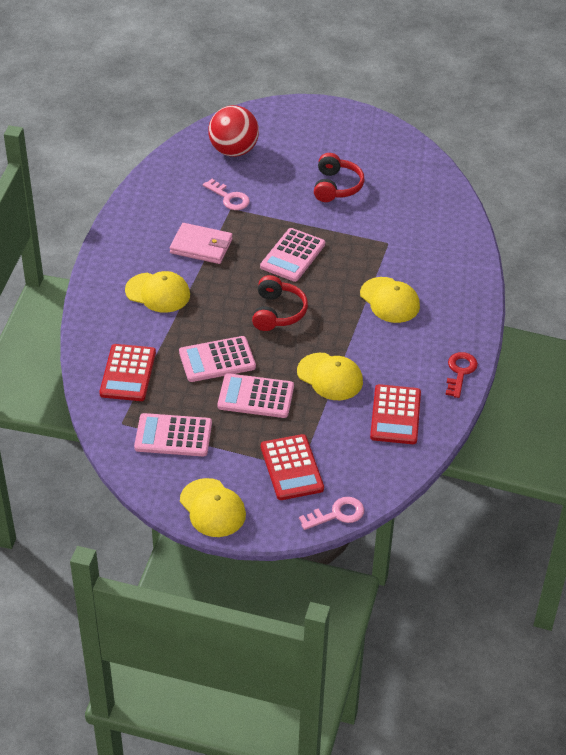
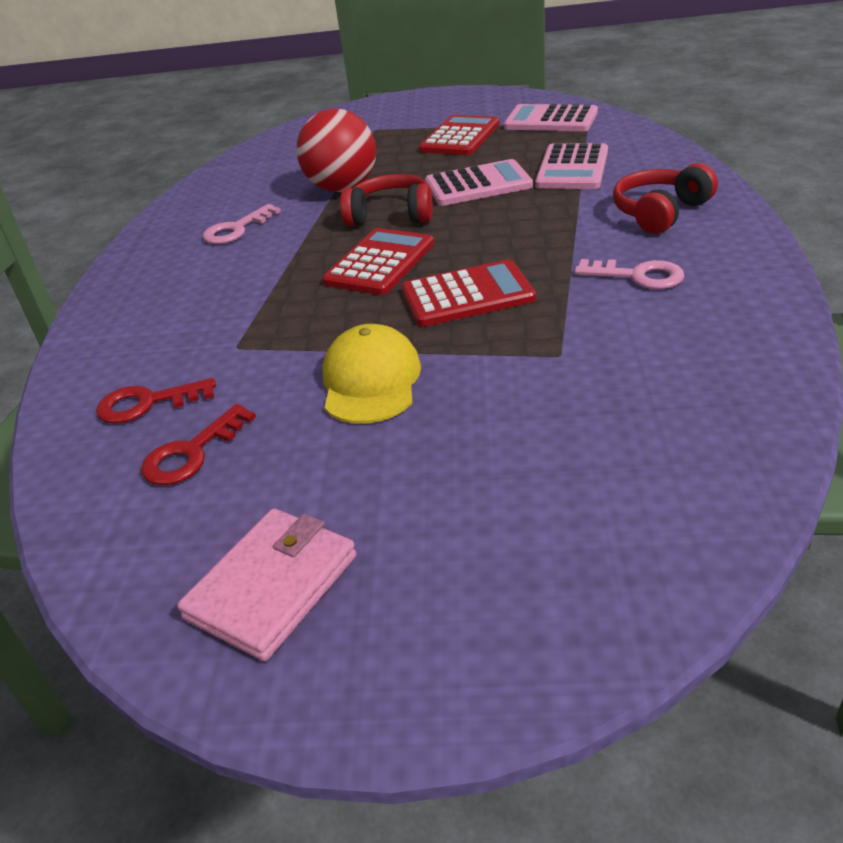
pink calculator: 4 -> 3
red key: 1 -> 2
yellow cap: 4 -> 1

